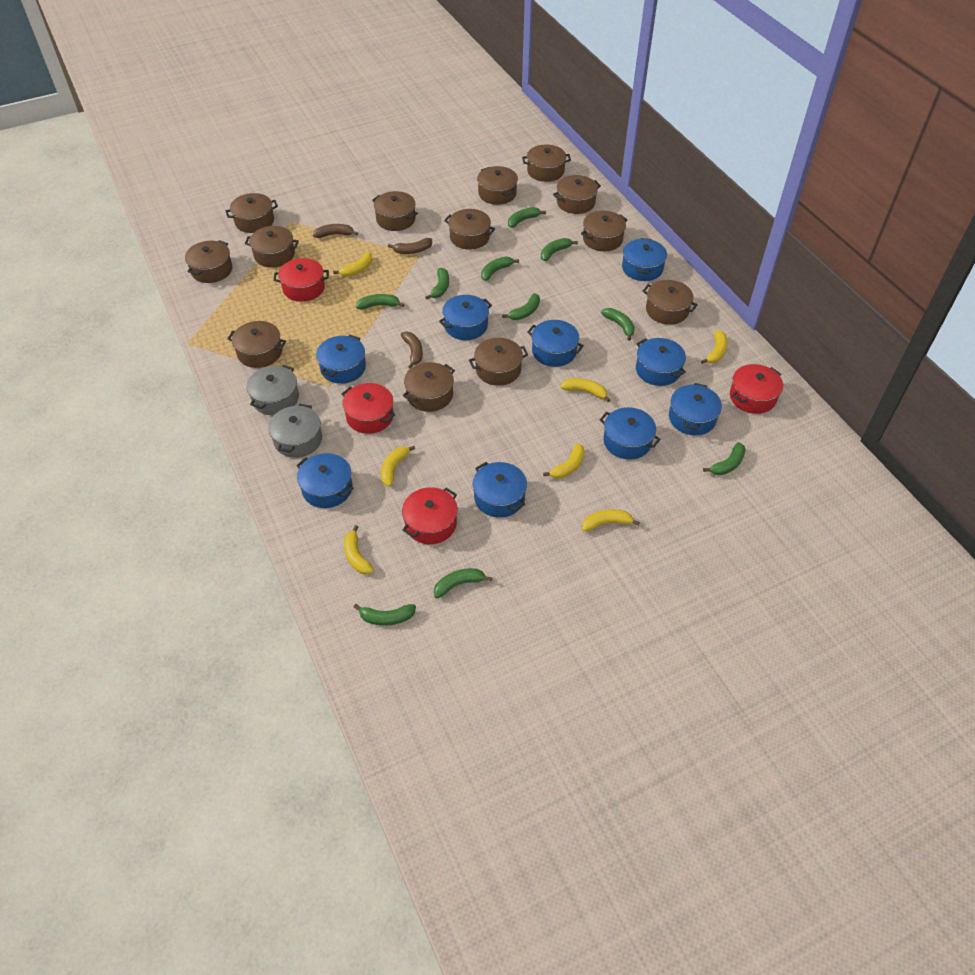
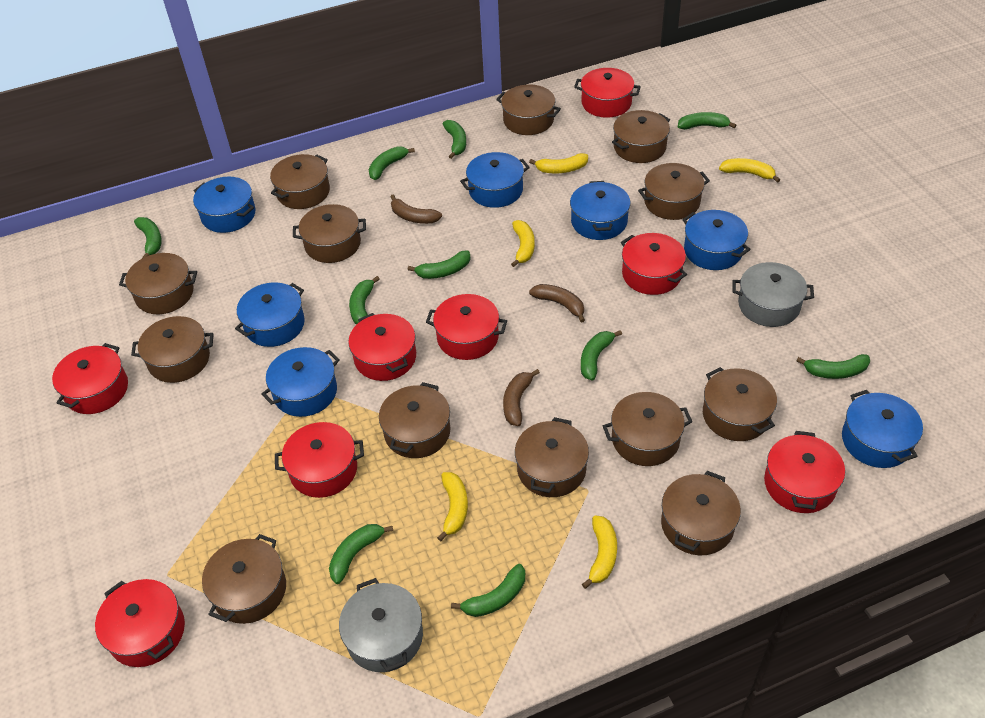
blue pot: 9 -> 7
red pot: 4 -> 8
yellow banana: 7 -> 5

